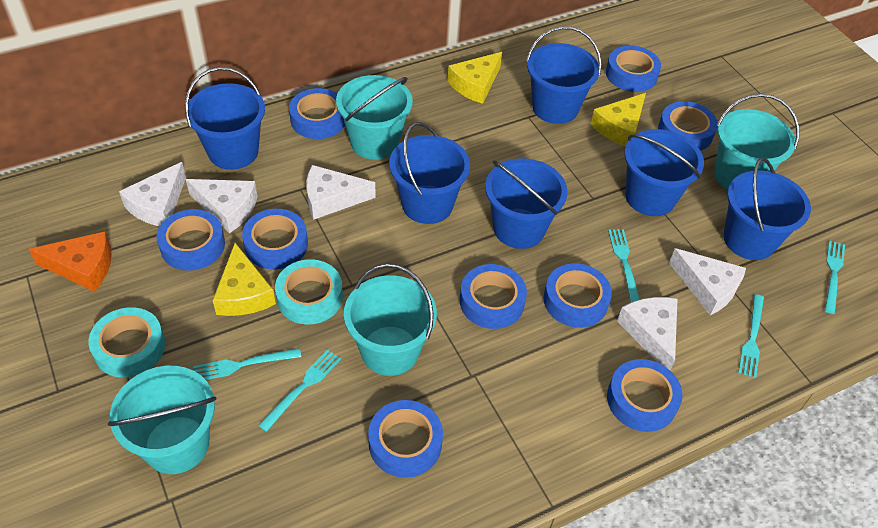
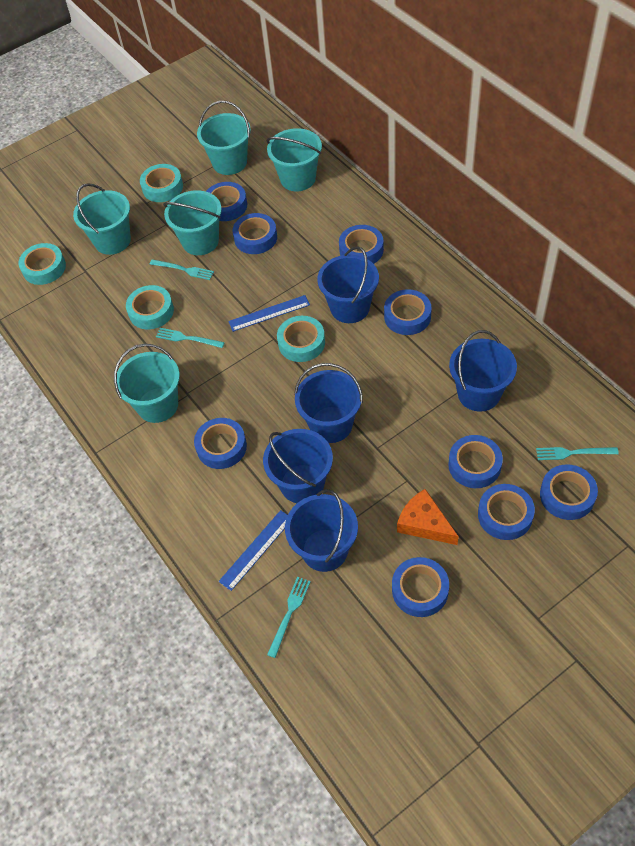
blue bucket: 6 -> 5
blue ruler: 0 -> 2
turquoise bucket: 4 -> 5
turquoise fork: 5 -> 4
turquoise tape: 2 -> 4
white cheese: 5 -> 0
yellow cheese: 3 -> 0

